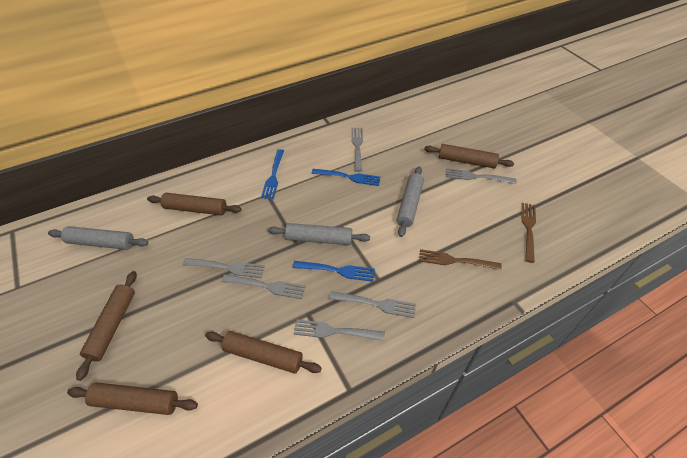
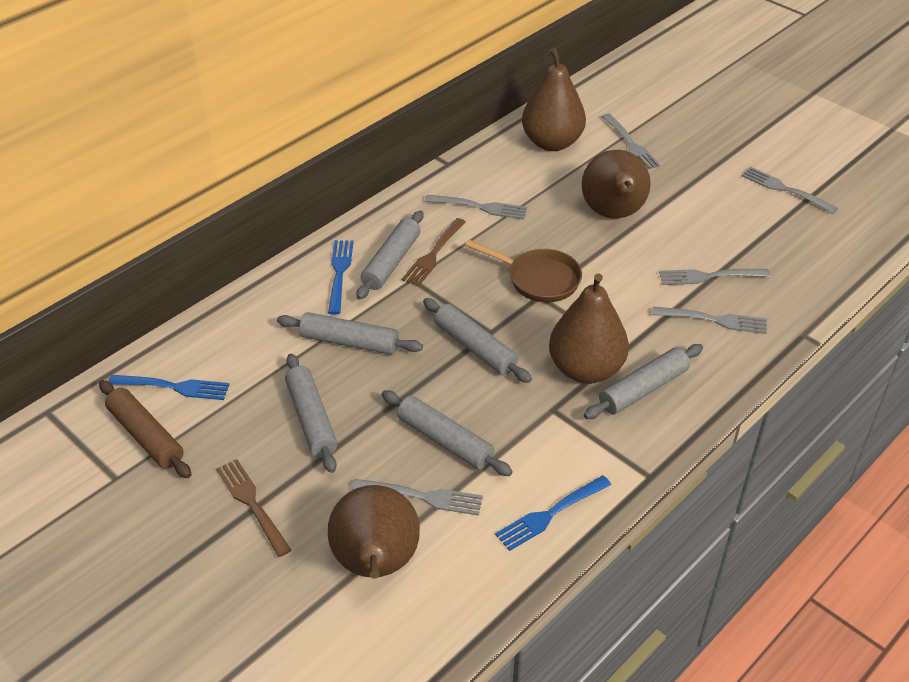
brown pan: 0 -> 1
brown pear: 0 -> 4
brown rolling pin: 5 -> 1
grey rolling pin: 3 -> 6

